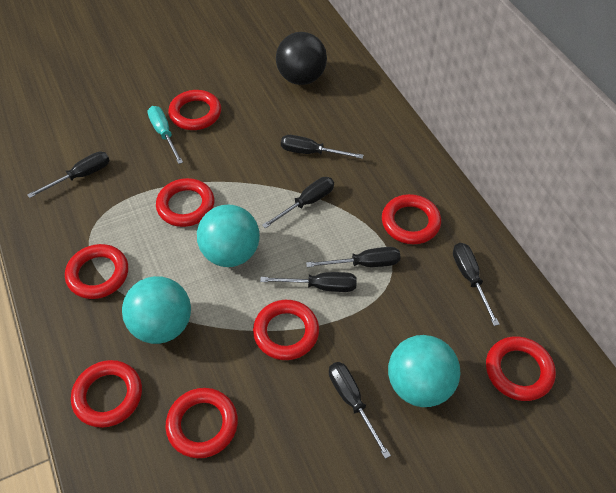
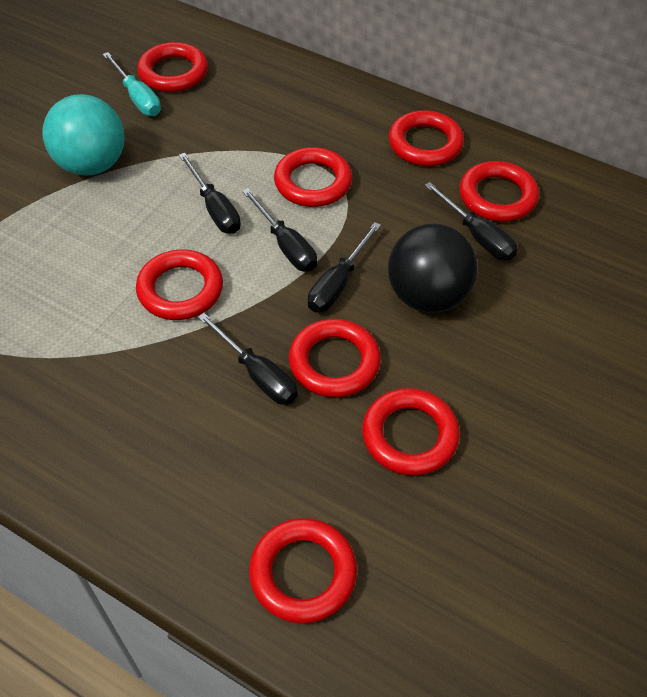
black screwdriver: 7 -> 5
turquoise ball: 3 -> 1

